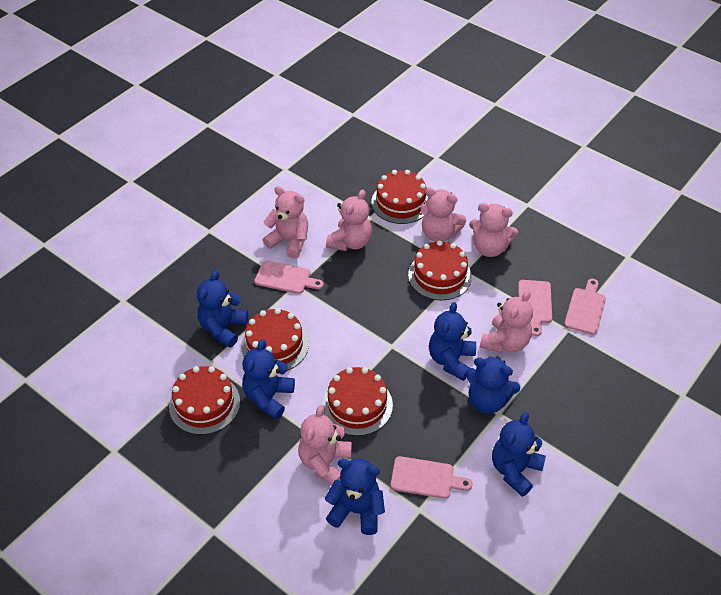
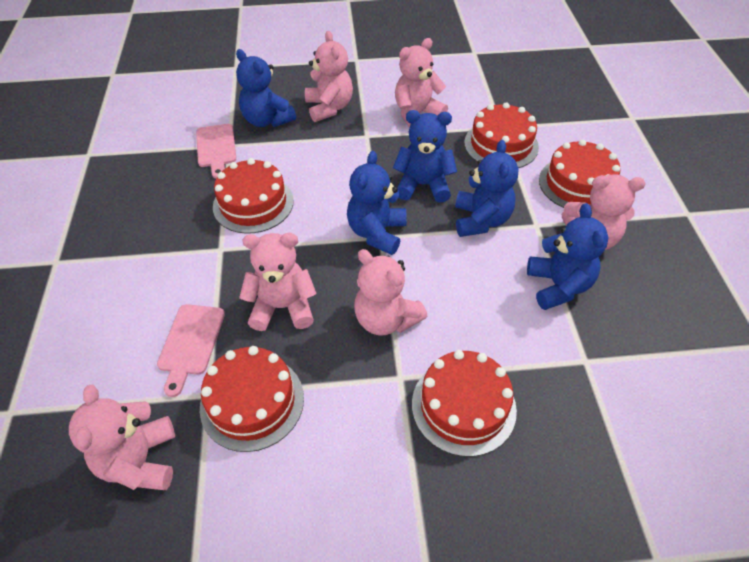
blue teddy bear: 6 -> 5
pink cutting board: 4 -> 2

